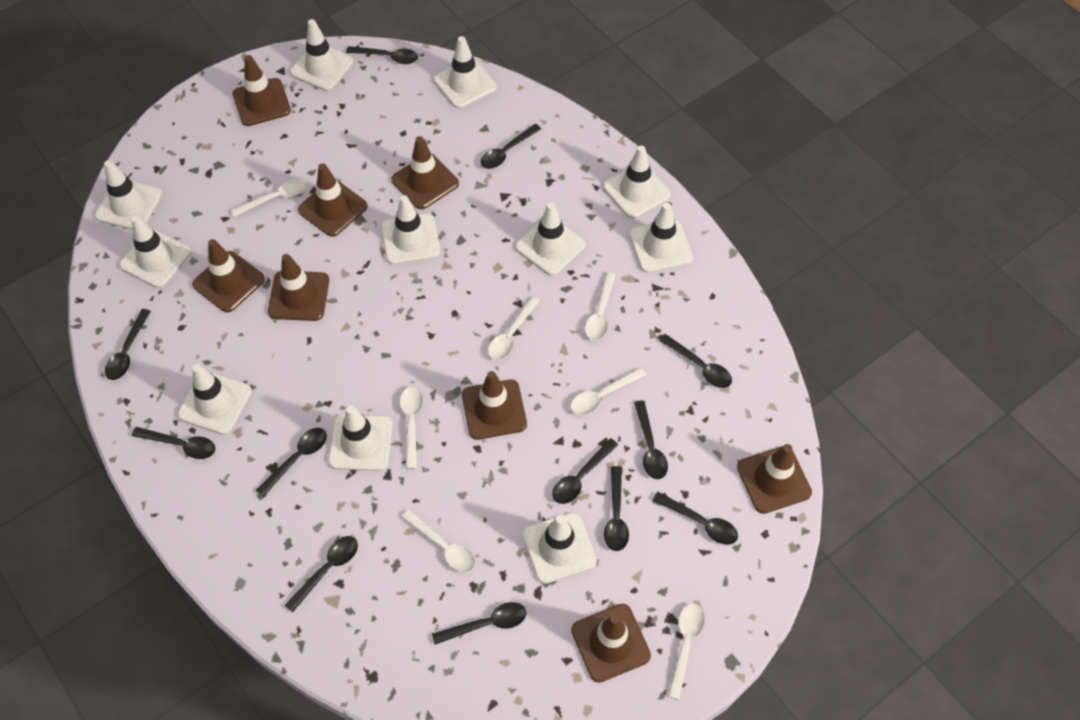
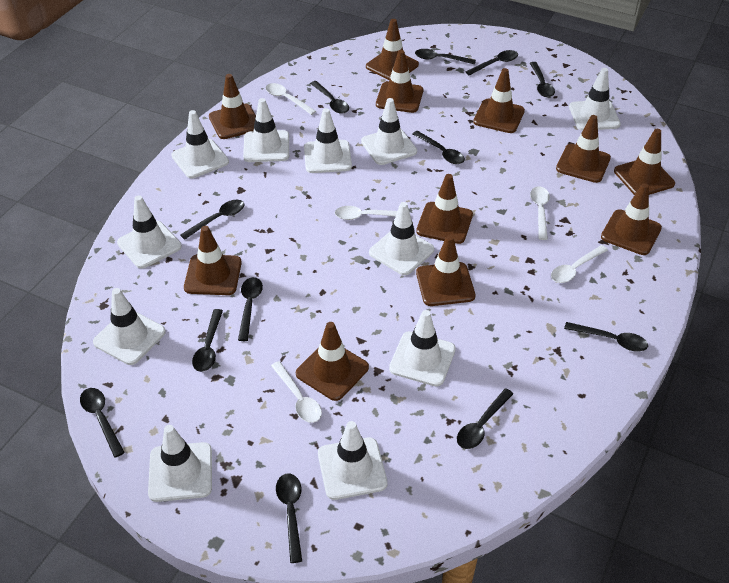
brown traffic cone: 8 -> 11
white spoon: 7 -> 5

